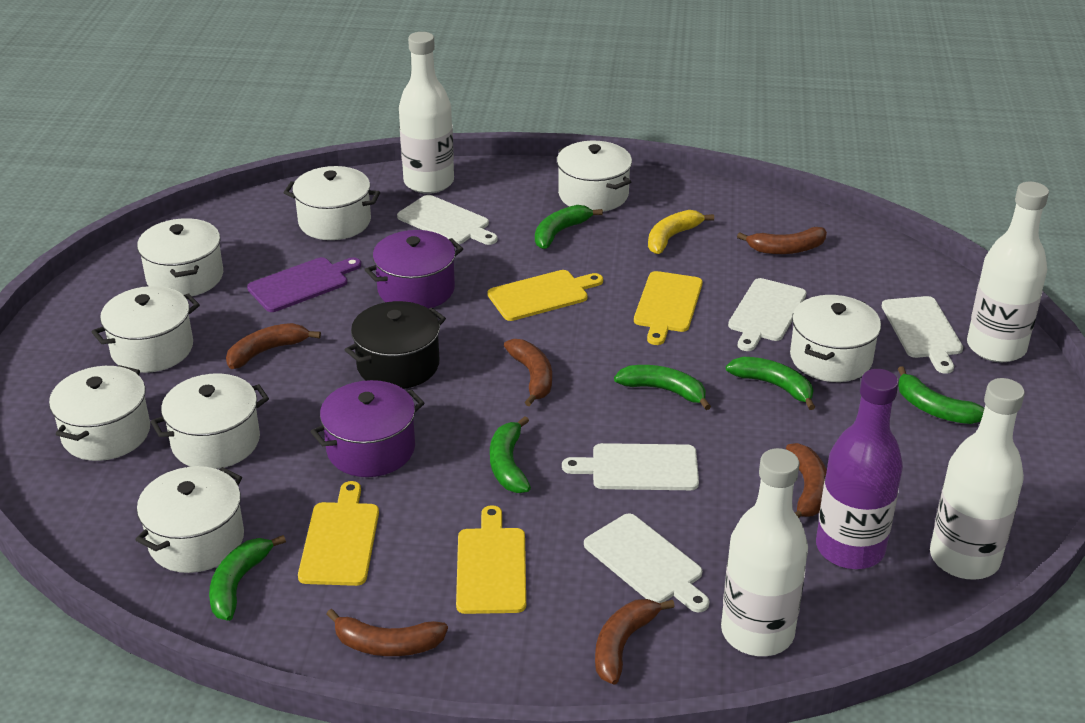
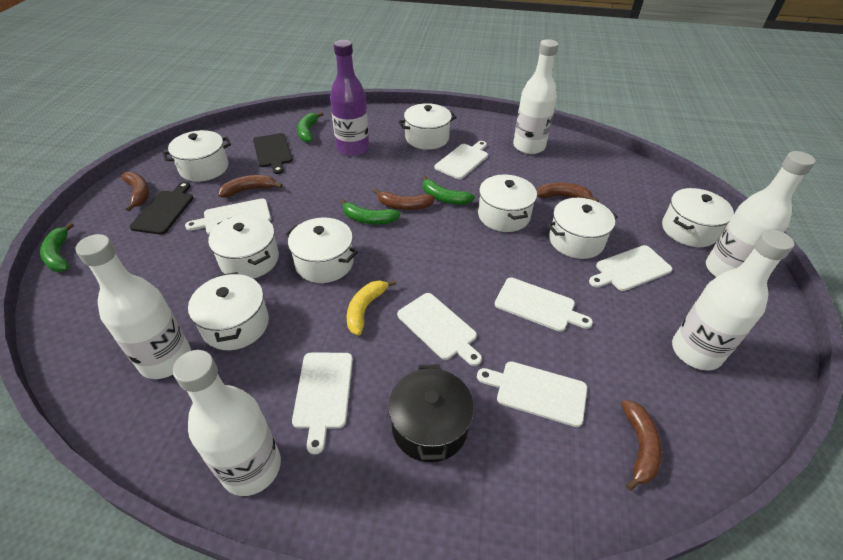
black cutting board: 0 -> 2
brown banana: 6 -> 5
green banana: 6 -> 4
purple cutting board: 1 -> 0
purple pot: 2 -> 0
white bottle: 4 -> 5
white cutting board: 5 -> 7
yellow cutting board: 4 -> 0

